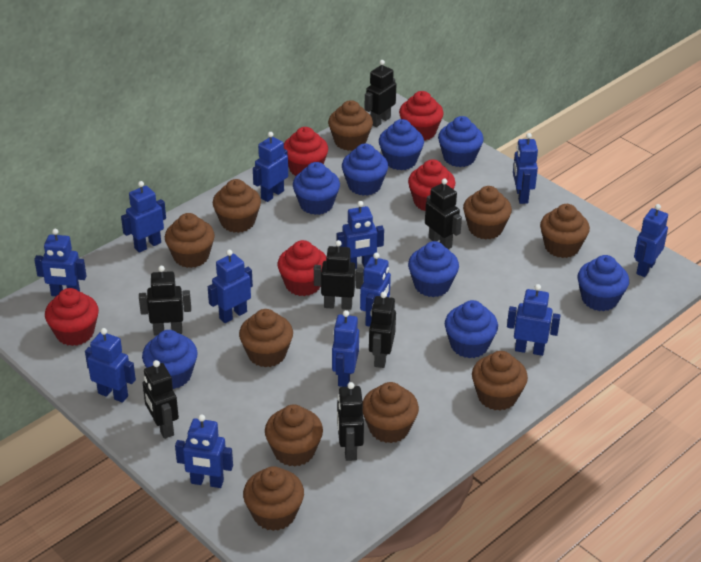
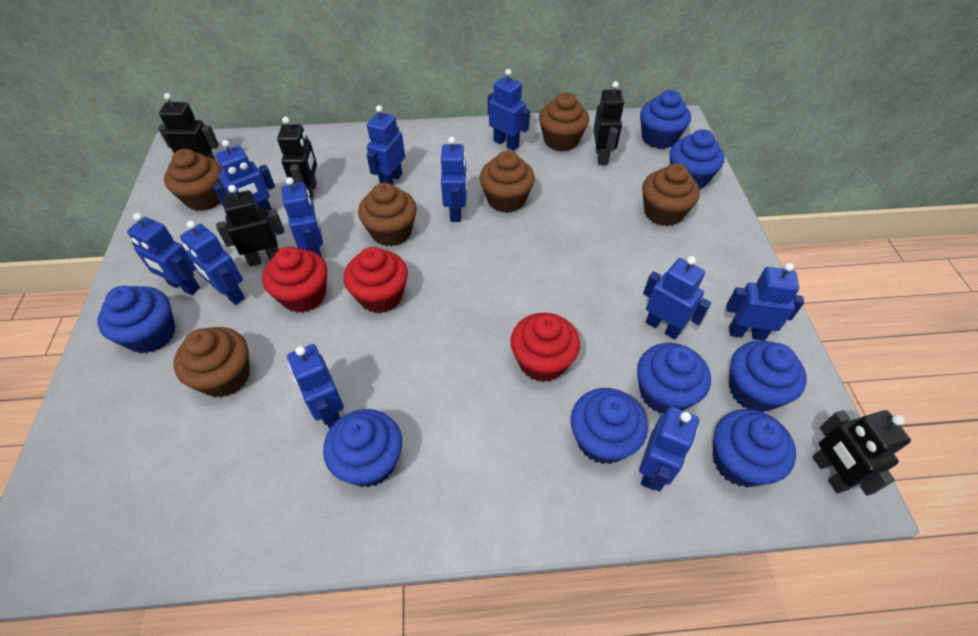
black robot: 7 -> 5
blue robot: 12 -> 11
brown cupcake: 10 -> 6
red cupcake: 5 -> 3

